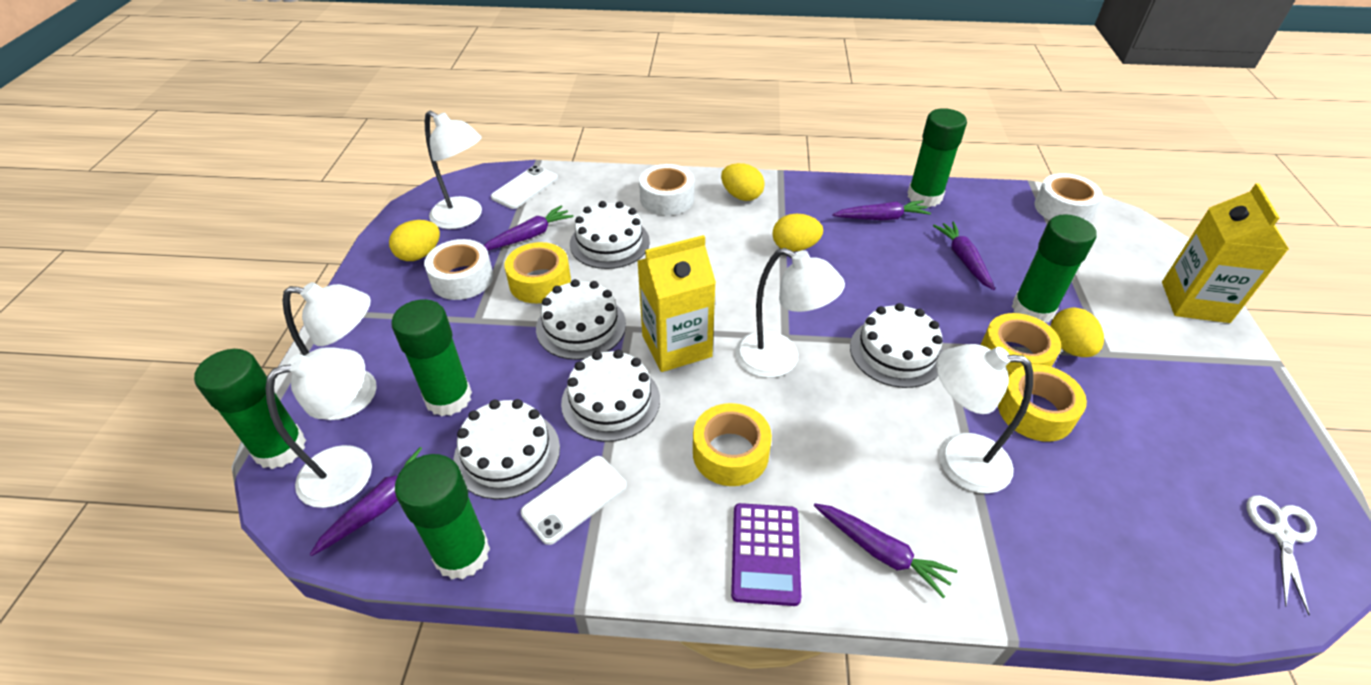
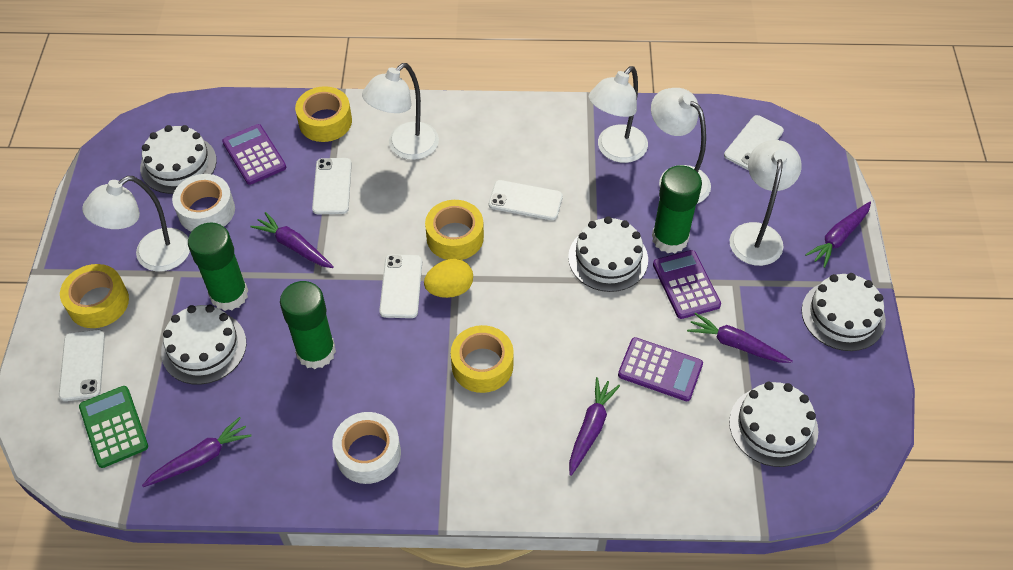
green calculator: 0 -> 1
green glue stick: 5 -> 3
purple calculator: 1 -> 3
white phone: 2 -> 5
white scissors: 1 -> 0
white tape: 3 -> 2
yellow carton: 2 -> 0
yellow egg: 4 -> 1

